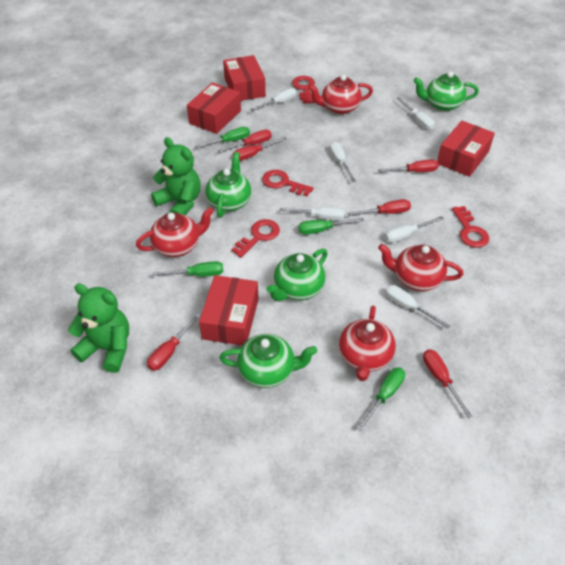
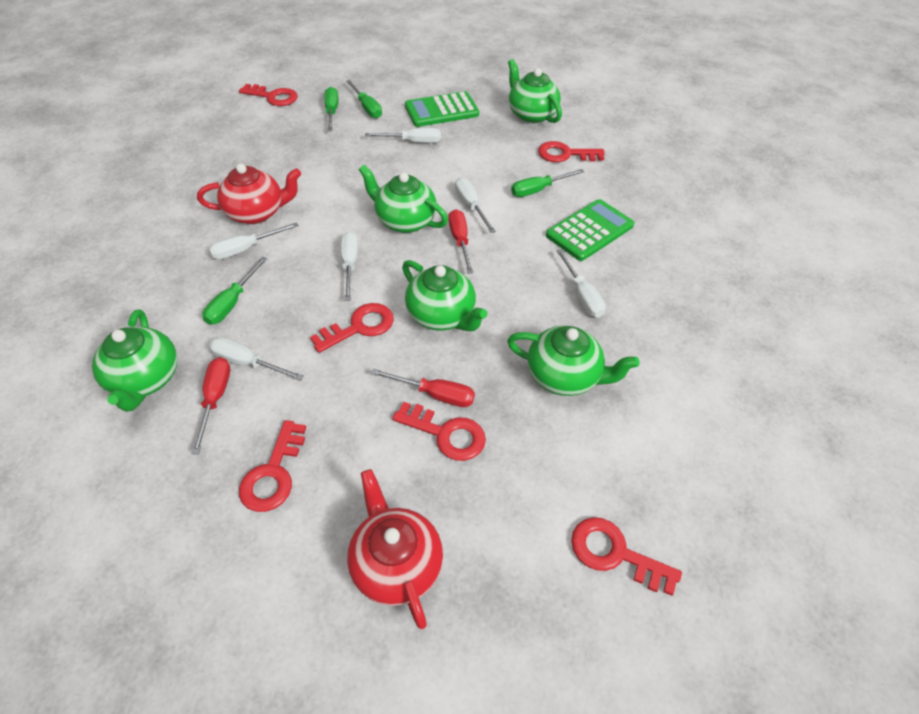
green calculator: 0 -> 2
green teapot: 4 -> 5
green teddy bear: 2 -> 0
red box: 4 -> 0
red key: 4 -> 6
red screwdriver: 6 -> 3
red teapot: 4 -> 2

